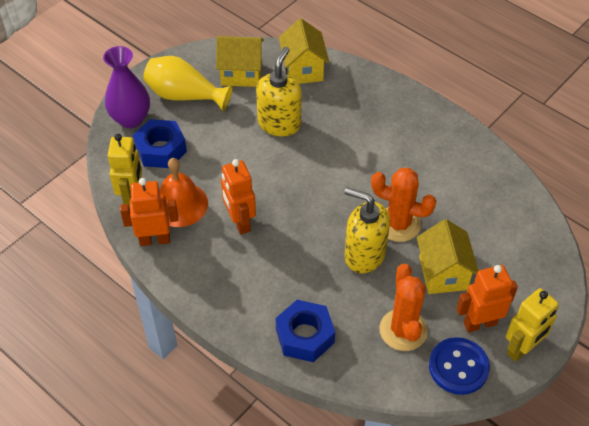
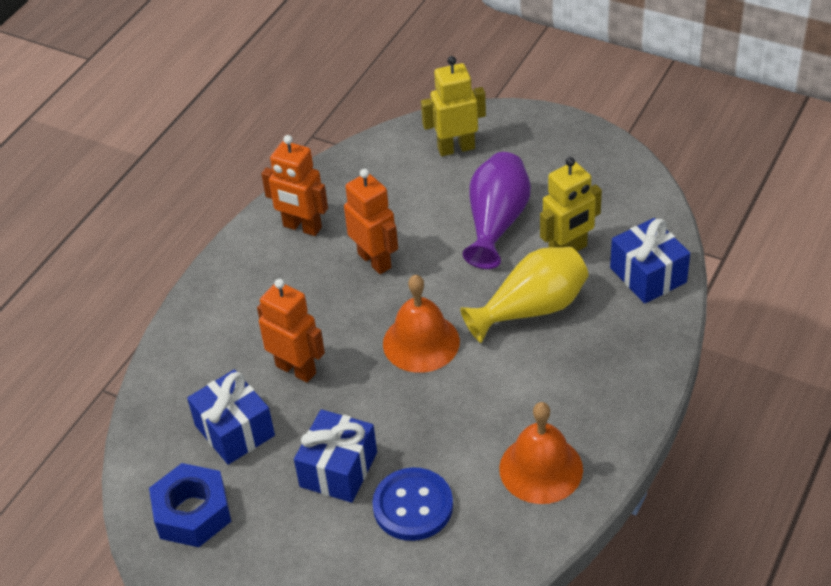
blue gift: 0 -> 3
blue nut: 2 -> 1
orange bell: 1 -> 2
orange cactus: 2 -> 0
yellow house: 3 -> 0
yellow soap dispenser: 2 -> 0

